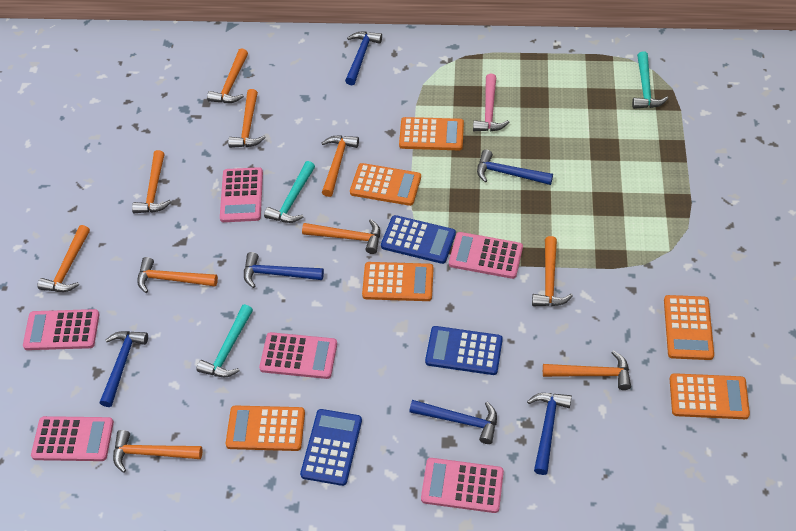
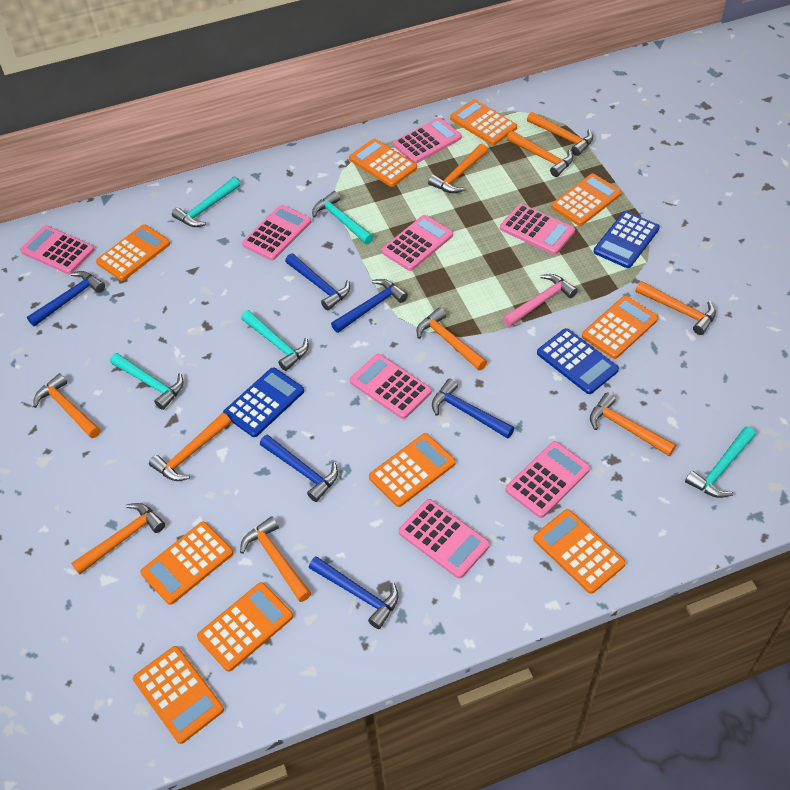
orange calculator: 6 -> 10
pink calculator: 6 -> 8
turquoise hammer: 3 -> 5

